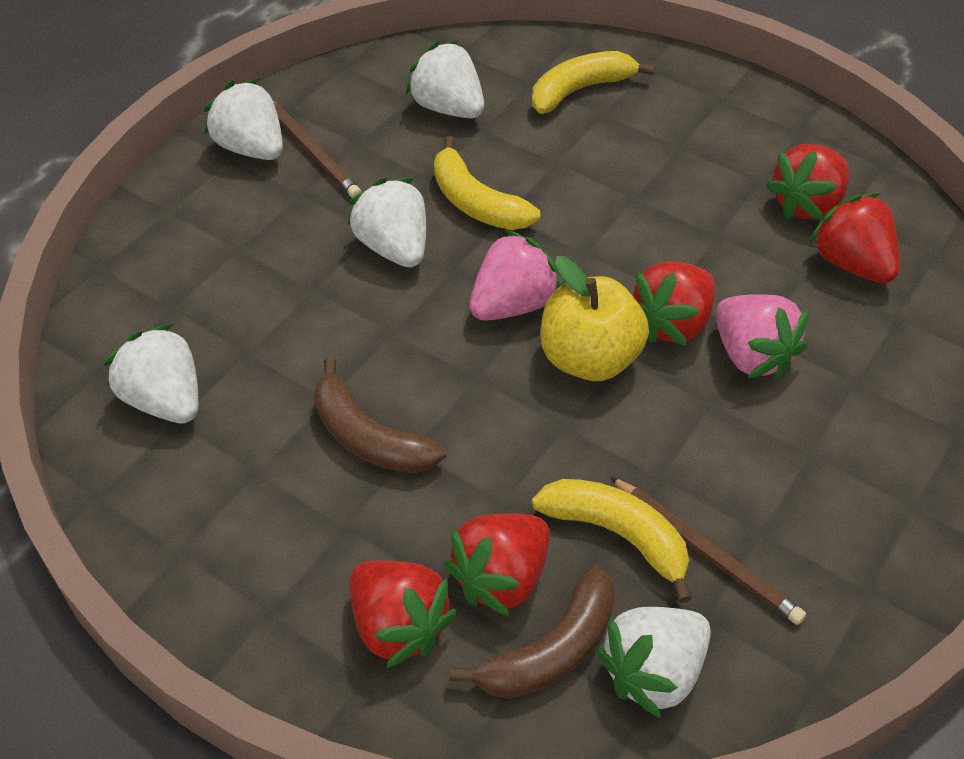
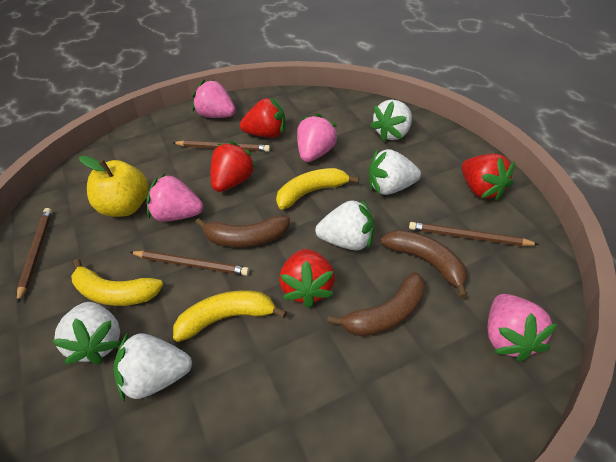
brown banana: 2 -> 3
brown pencil: 2 -> 4
pink strawberry: 2 -> 4
red strawberry: 5 -> 4

